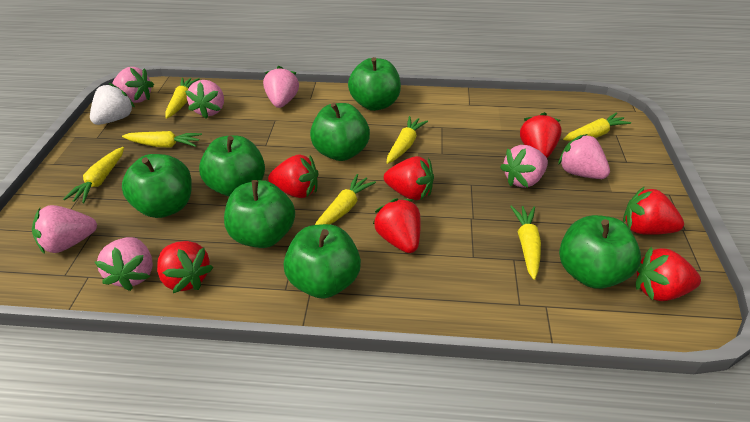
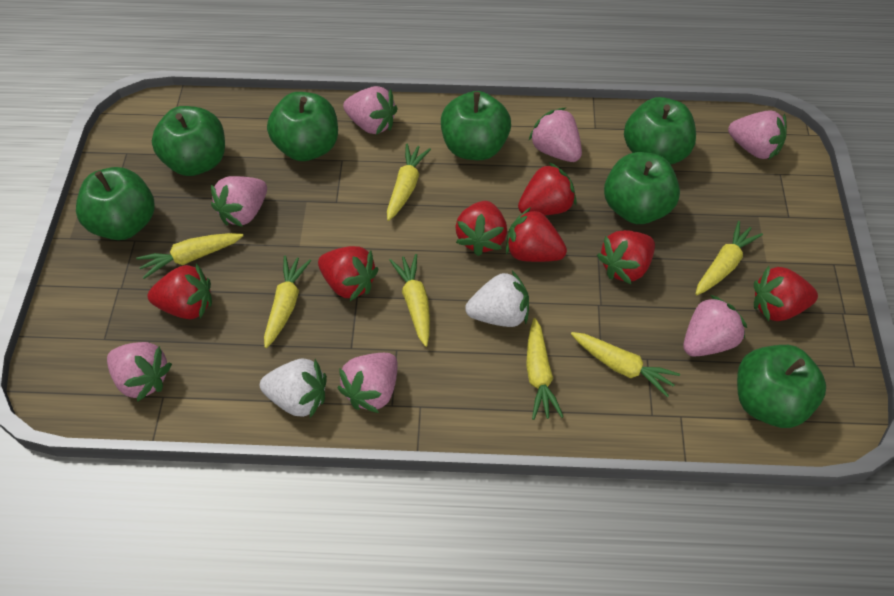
white strawberry: 1 -> 2

